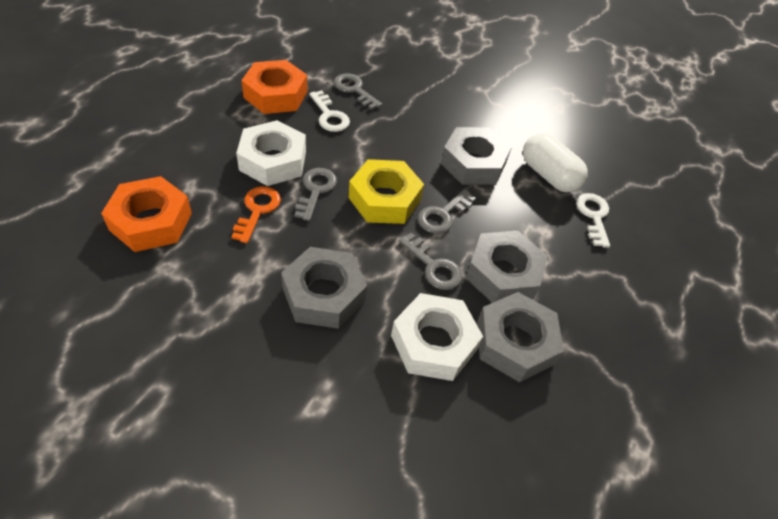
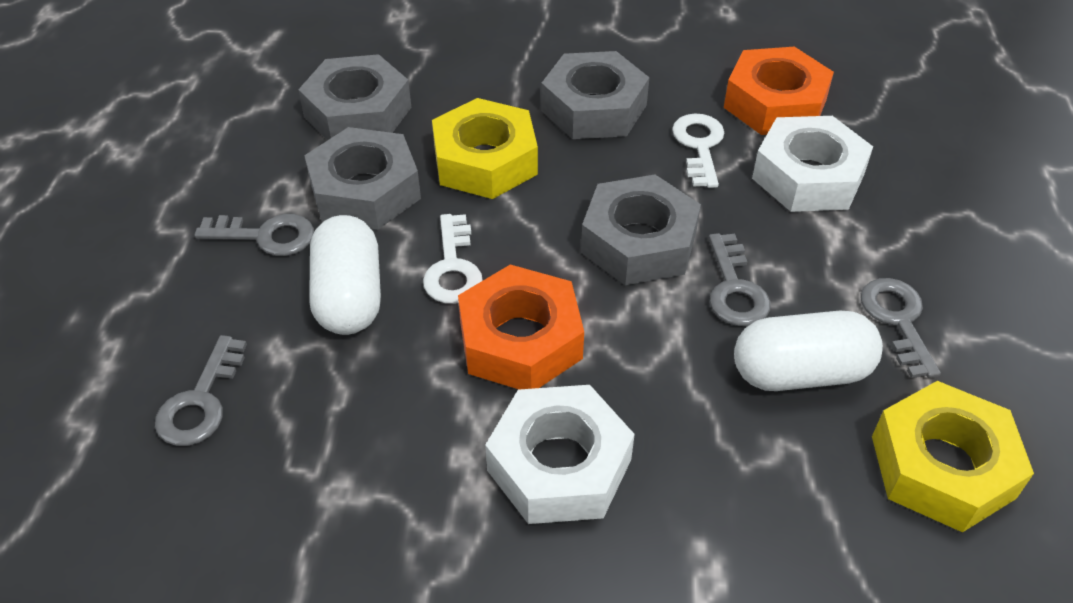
orange key: 1 -> 0
white capsule: 1 -> 2
yellow nut: 1 -> 2

